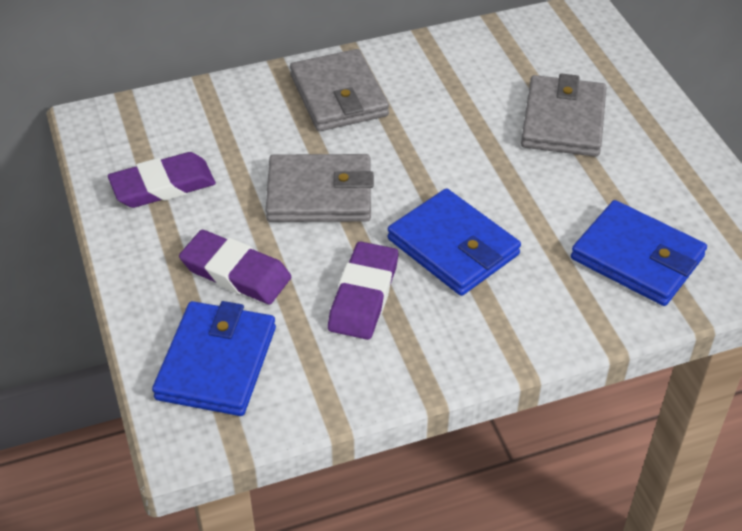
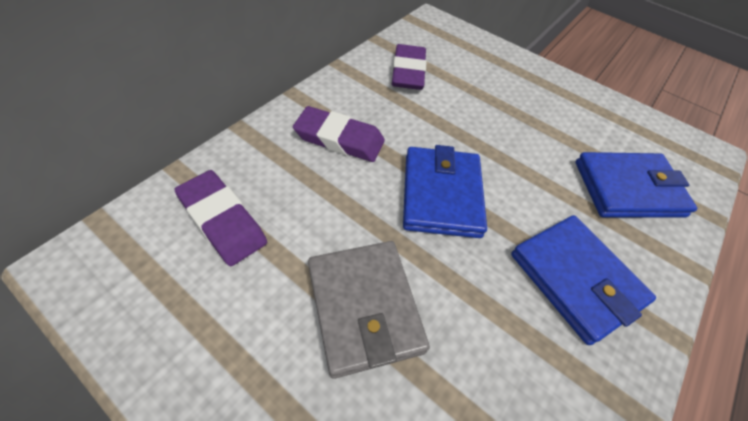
grey wallet: 3 -> 1

